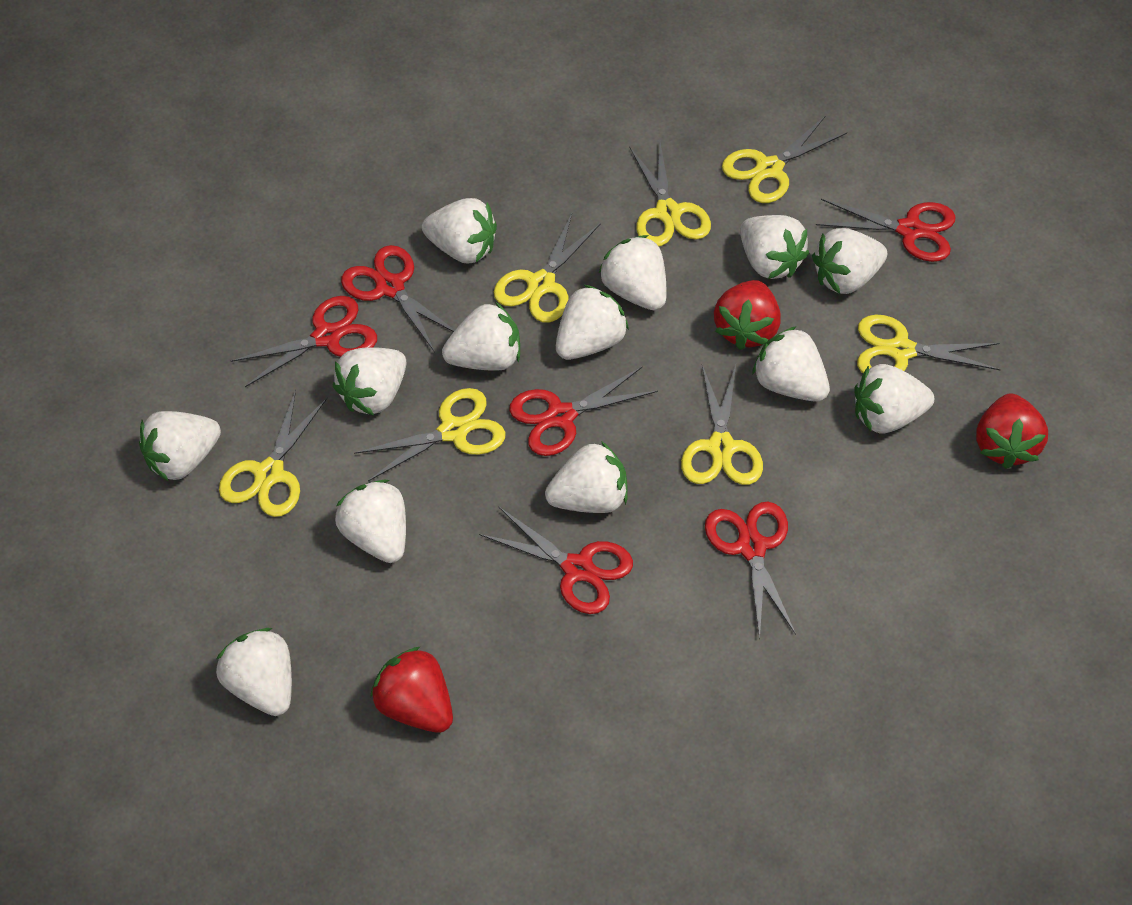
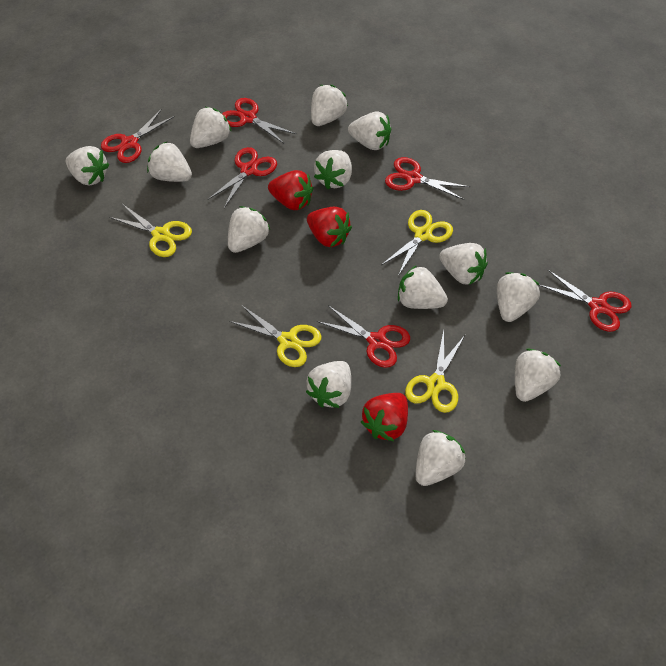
yellow scissors: 7 -> 4

